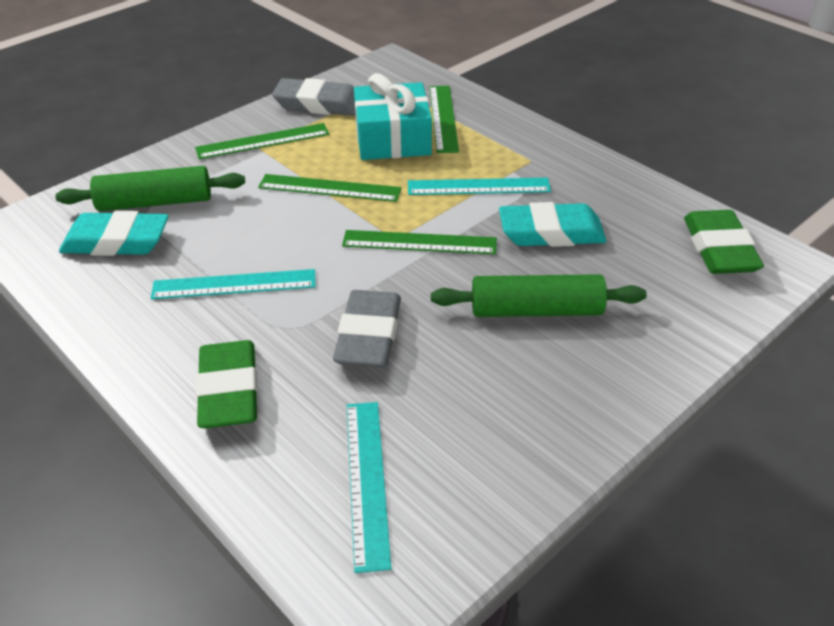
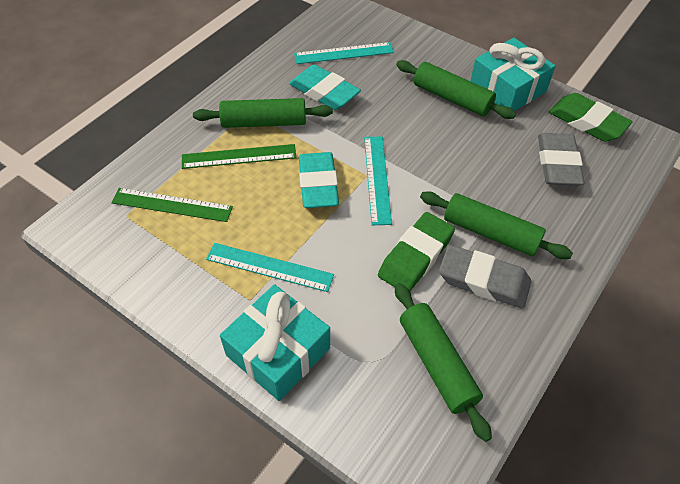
green rolling pin: 2 -> 4
green ruler: 4 -> 2
turquoise gift: 1 -> 2

